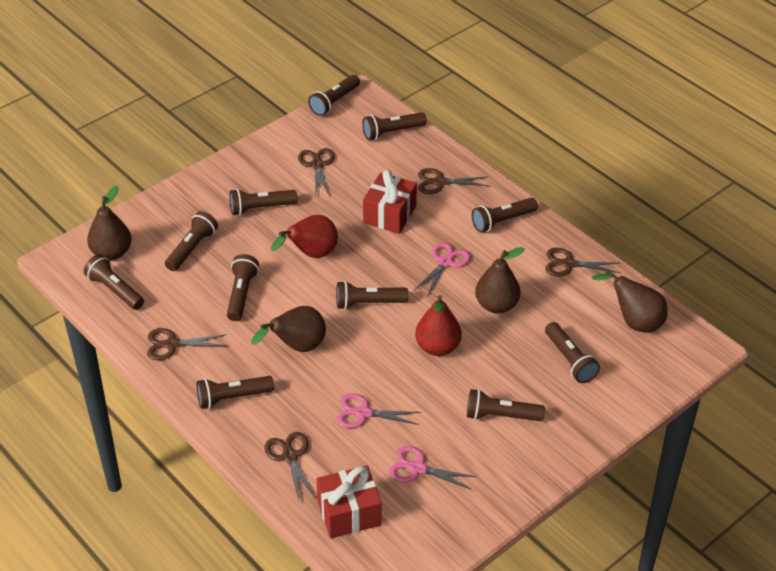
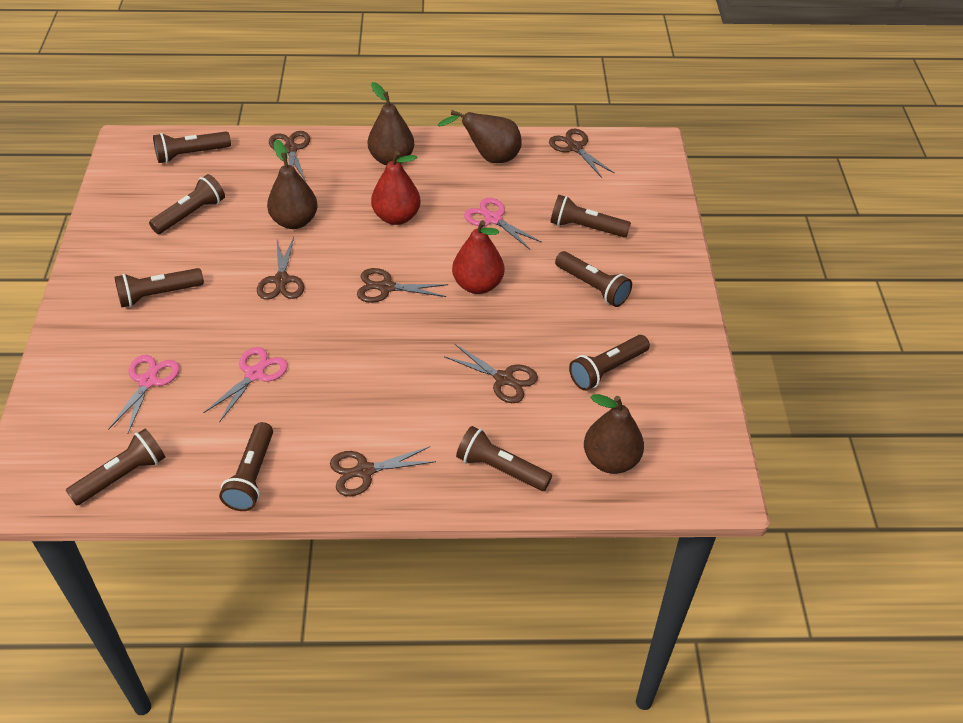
brown flashlight: 11 -> 9
brown scissors: 5 -> 6
red gift: 2 -> 0

